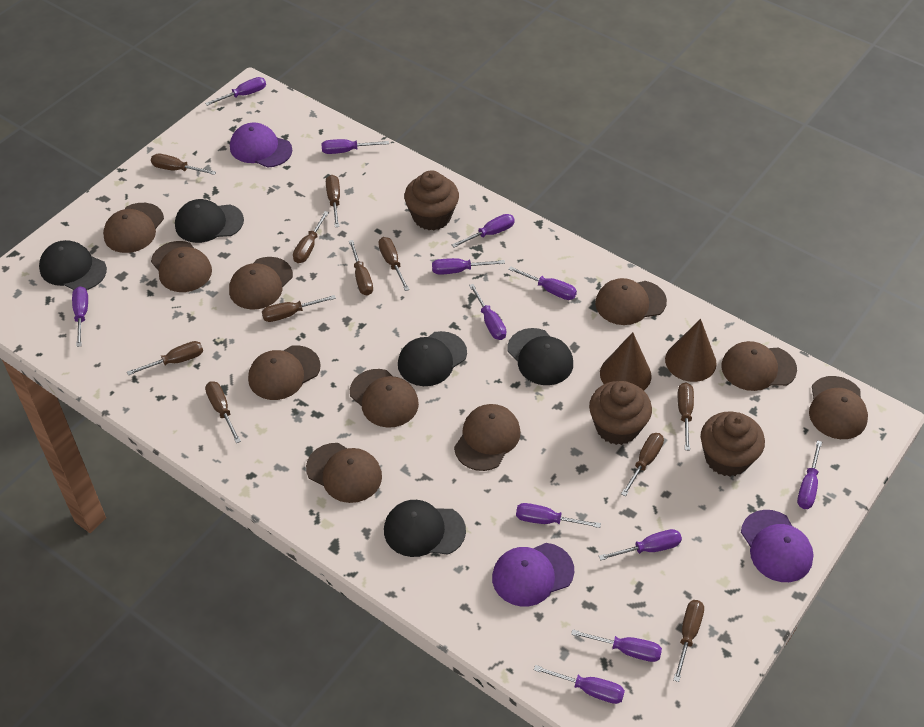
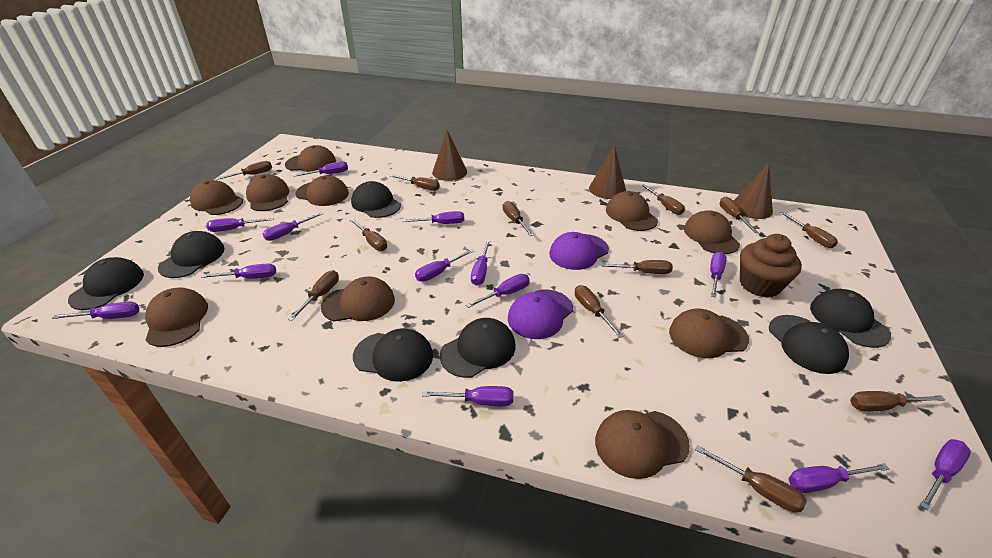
black cap: 5 -> 7
brown cone: 2 -> 3
brown cupcake: 3 -> 1
brown screwdriver: 11 -> 12
purple cap: 3 -> 2
purple screwdriver: 12 -> 13

